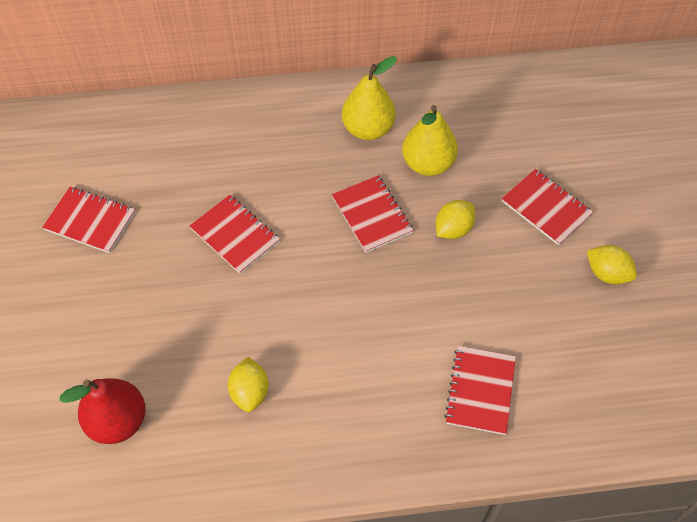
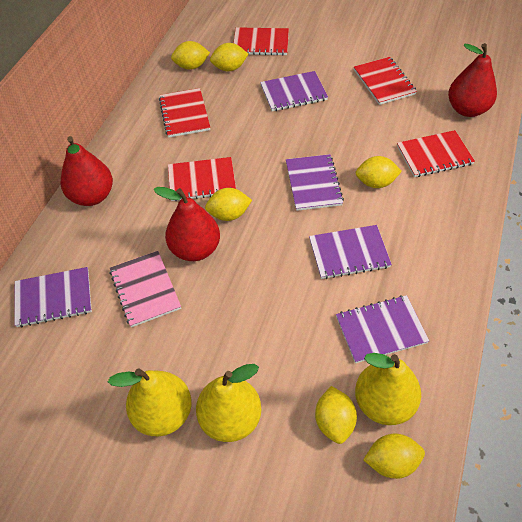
pink notebook: 0 -> 1
purple notebook: 0 -> 5
red pear: 1 -> 3
yellow lemon: 3 -> 6
yellow pear: 2 -> 3

